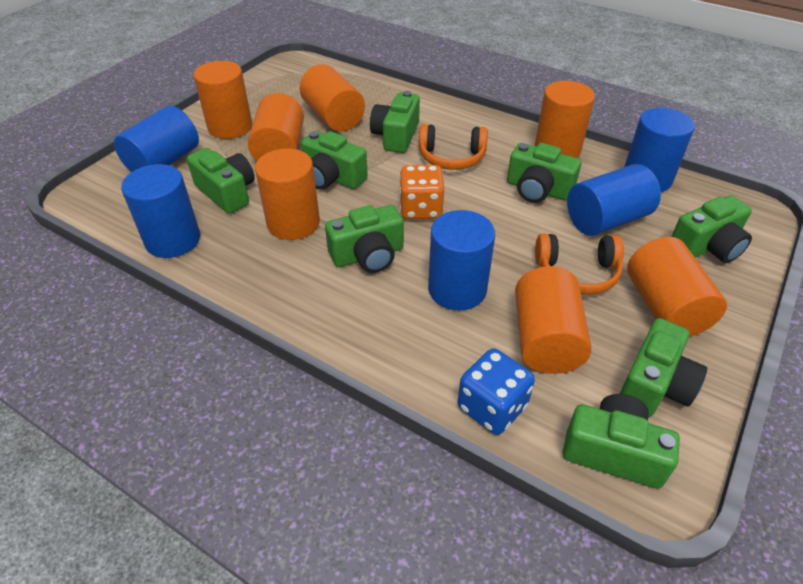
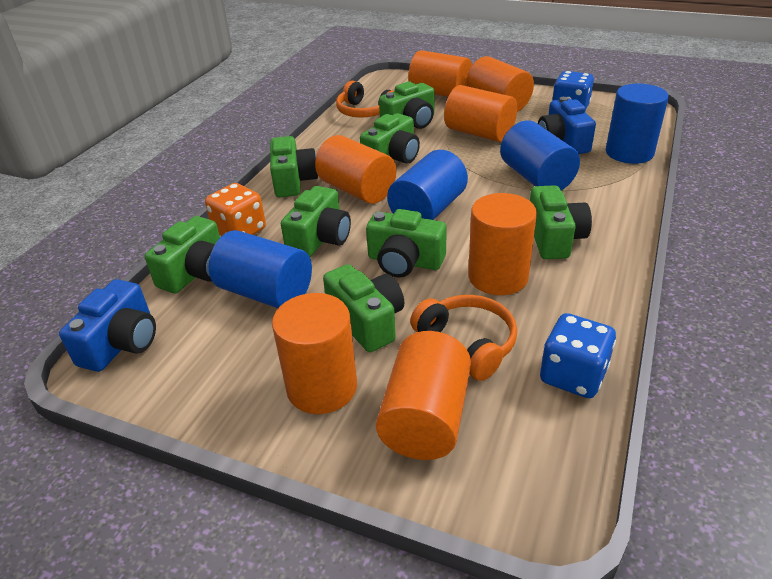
blue camera: 0 -> 2
blue cylinder: 5 -> 4
blue dice: 1 -> 2

